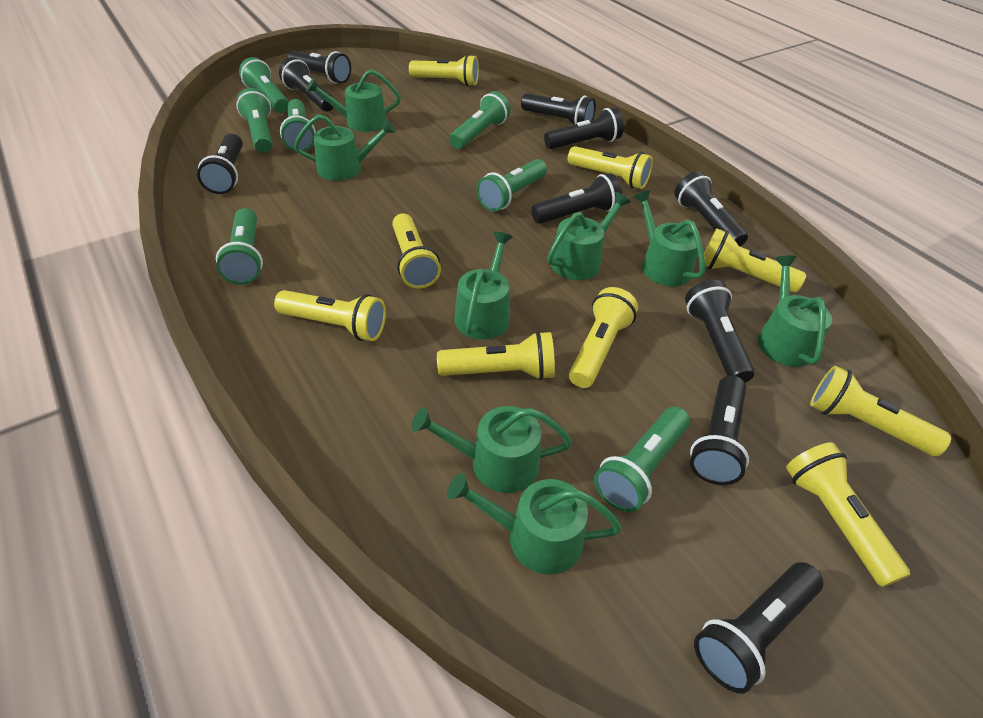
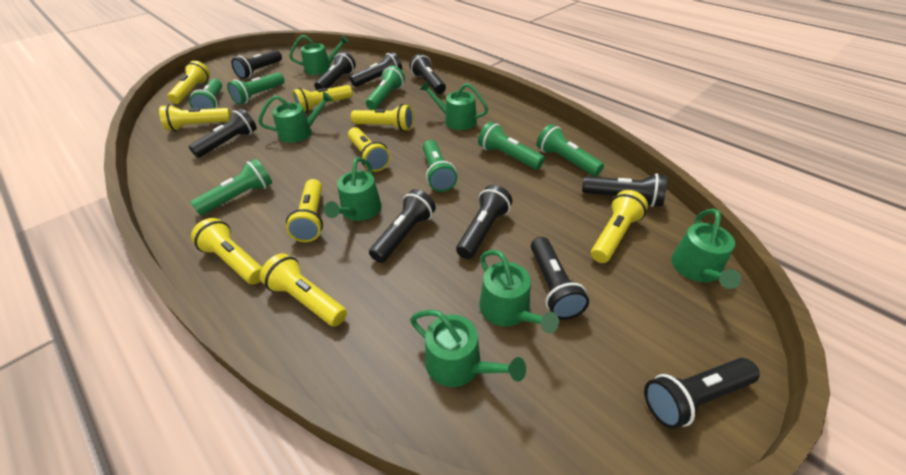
green watering can: 8 -> 7

